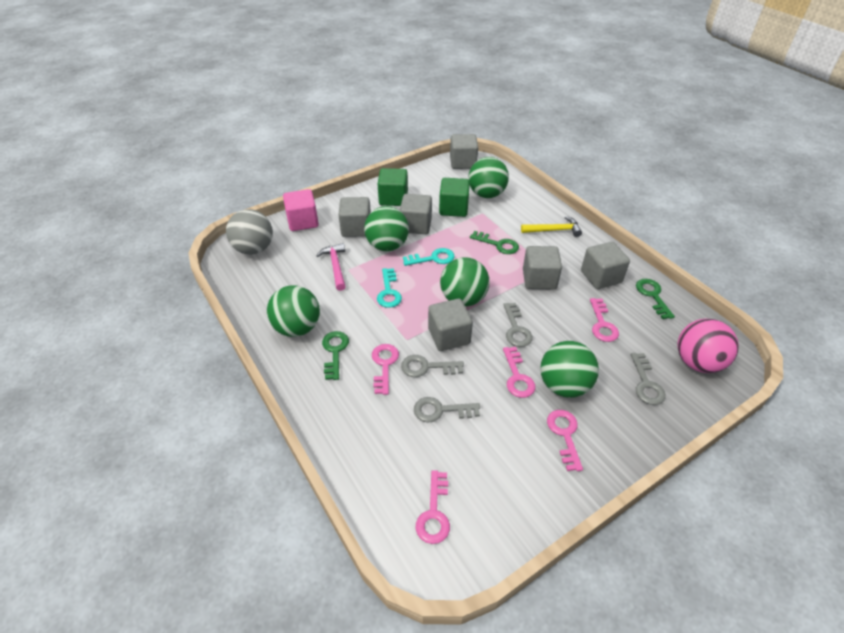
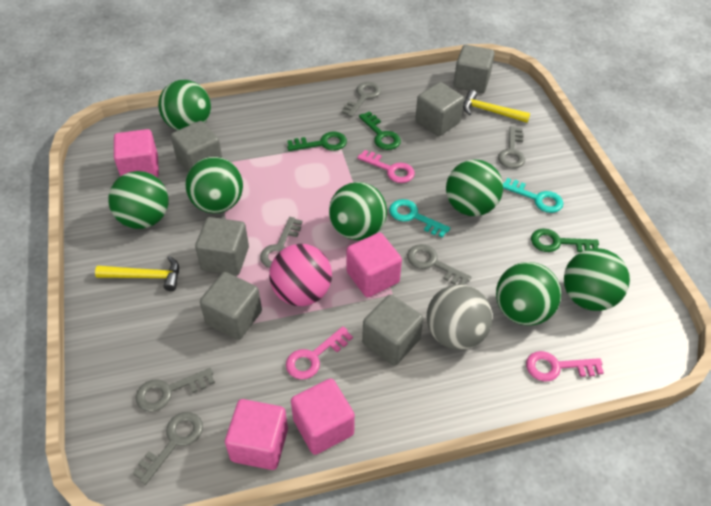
green ball: 5 -> 7
green cube: 2 -> 0
grey key: 4 -> 6
pink cube: 1 -> 4
pink hammer: 1 -> 0
pink key: 5 -> 3
yellow hammer: 1 -> 2

